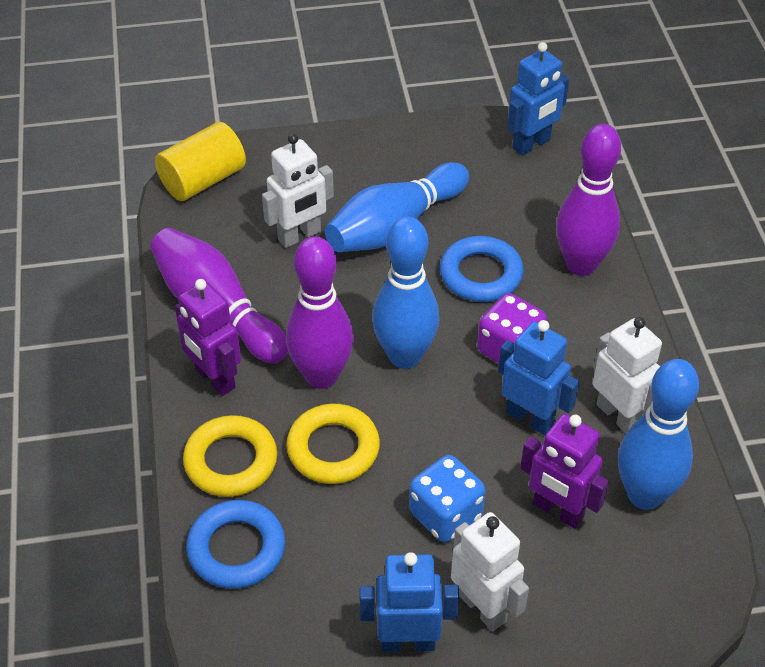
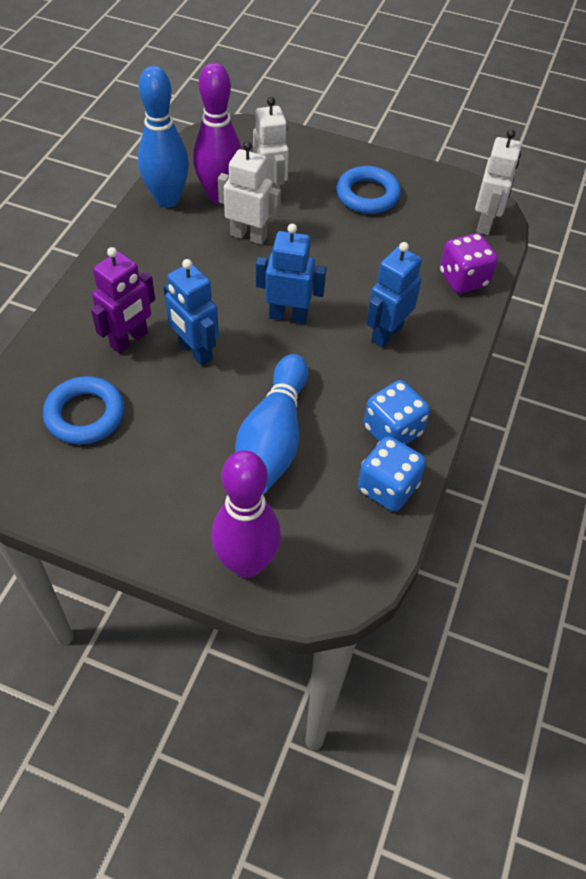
blue bowling pin: 3 -> 2
blue dice: 1 -> 2
purple bowling pin: 3 -> 2
purple robot: 2 -> 1
yellow cylinder: 1 -> 0
yellow ring: 2 -> 0

